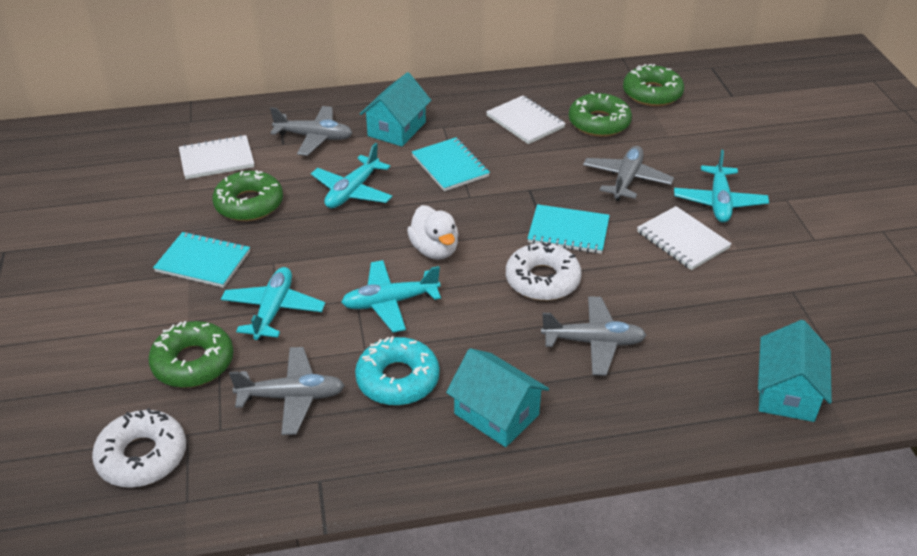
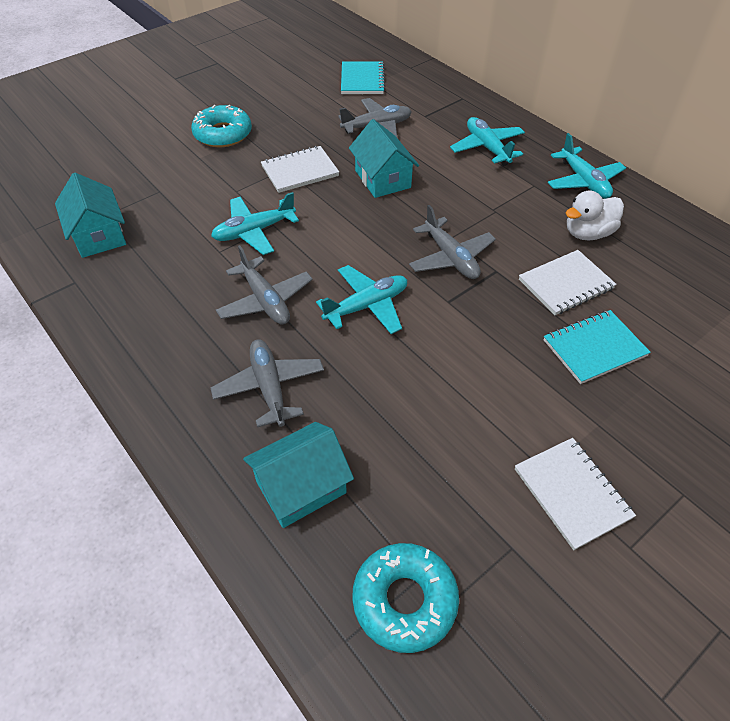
green donut: 4 -> 0
turquoise donut: 1 -> 2
turquoise notebook: 3 -> 2
white donut: 2 -> 0

